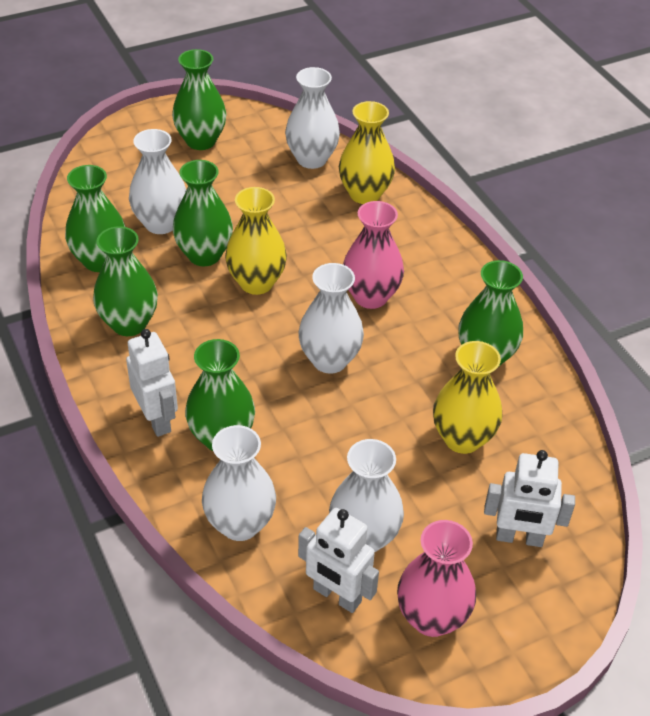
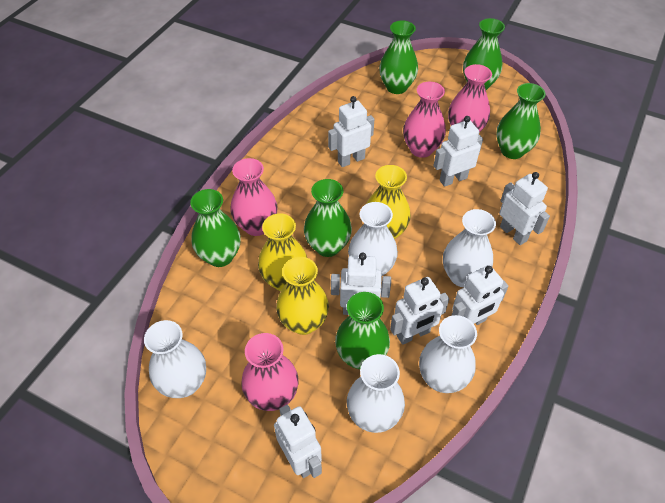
pink vase: 2 -> 4
white robot: 3 -> 7

